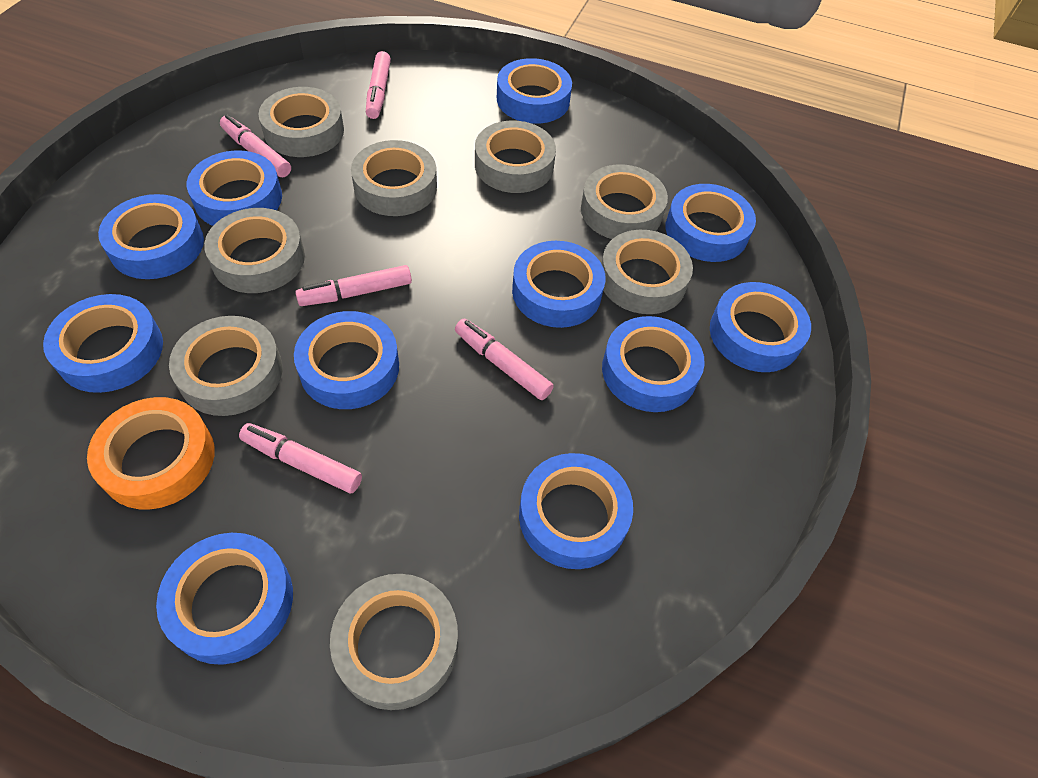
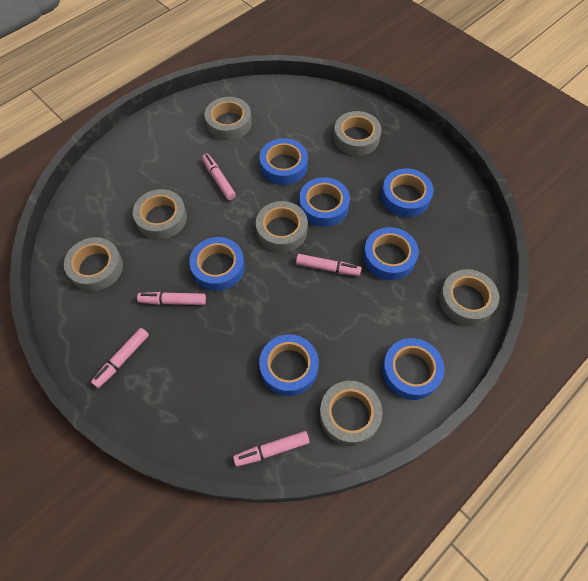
blue tape: 11 -> 7
grey tape: 8 -> 7
orange tape: 1 -> 0

